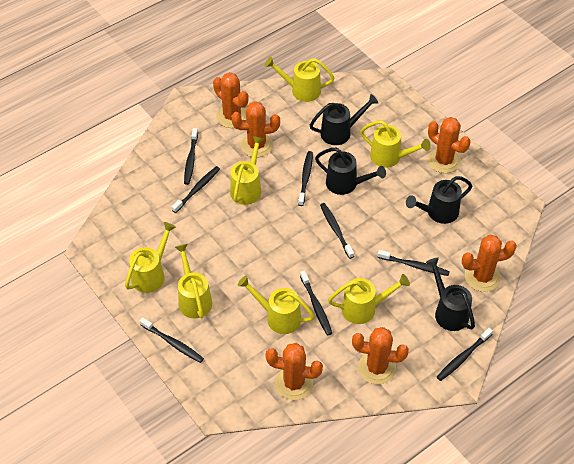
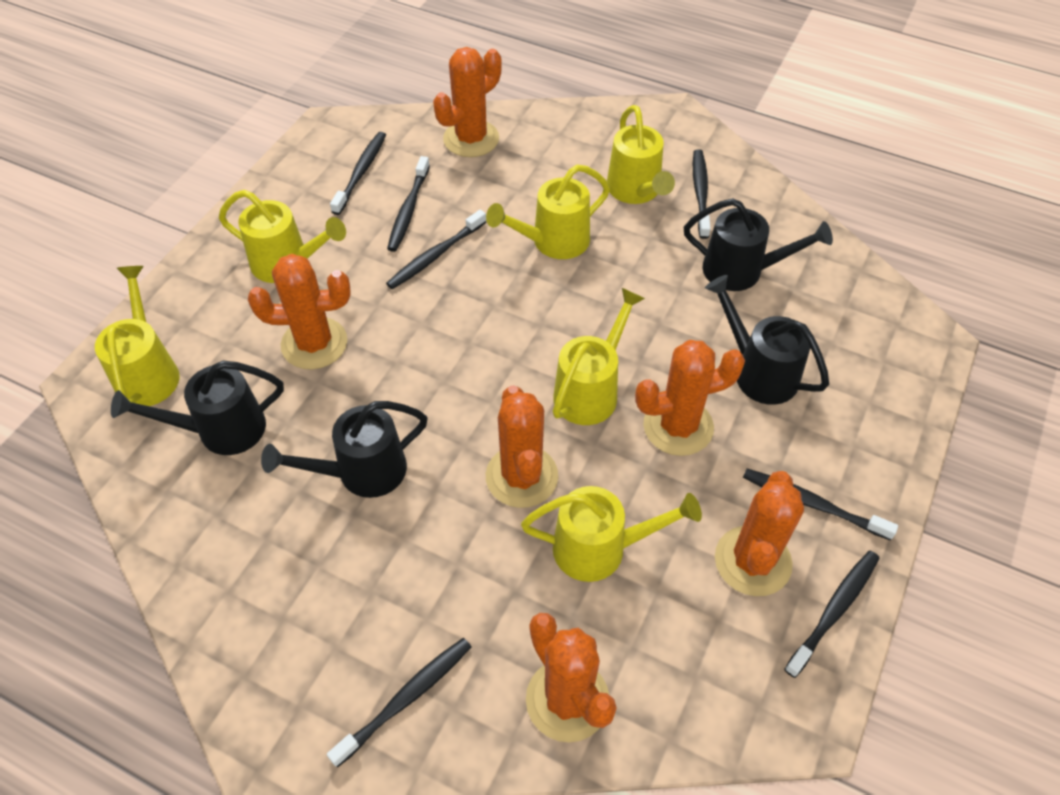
black toothbrush: 8 -> 7
yellow watering can: 7 -> 6

